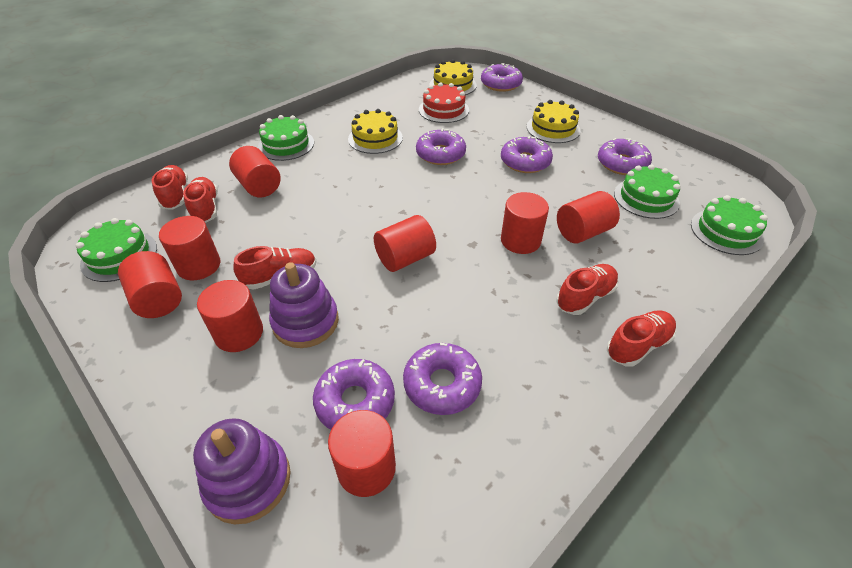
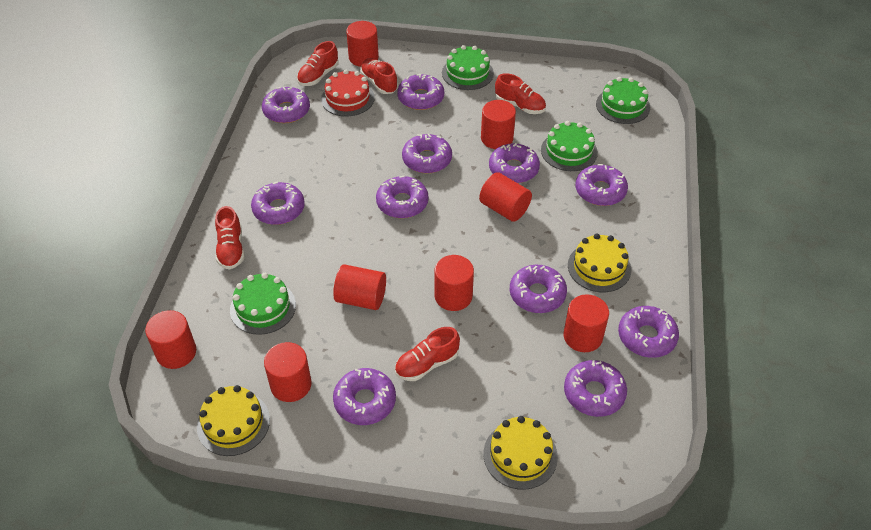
purple donut: 6 -> 11
purple stacking toy: 2 -> 0

